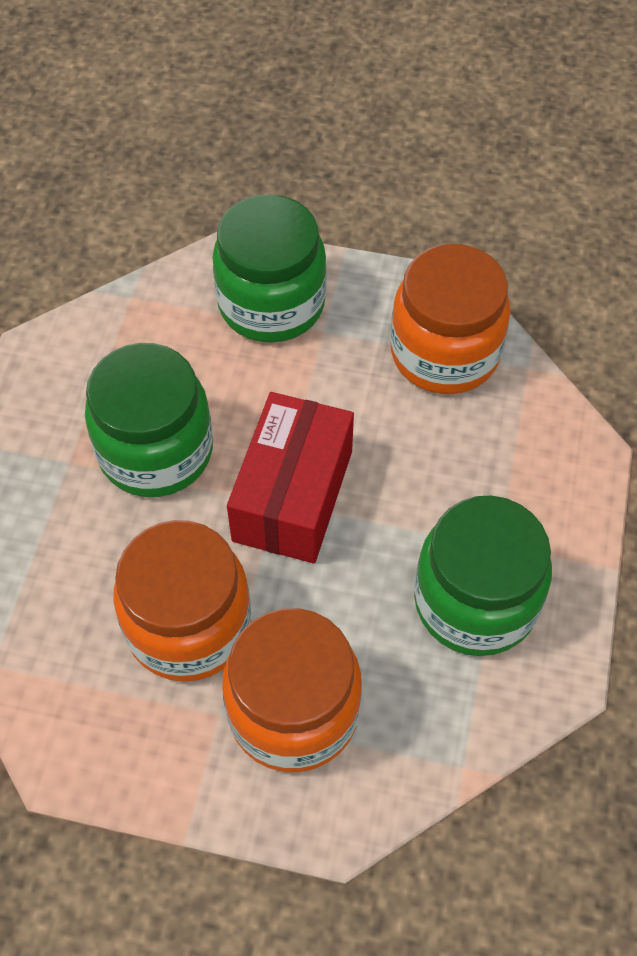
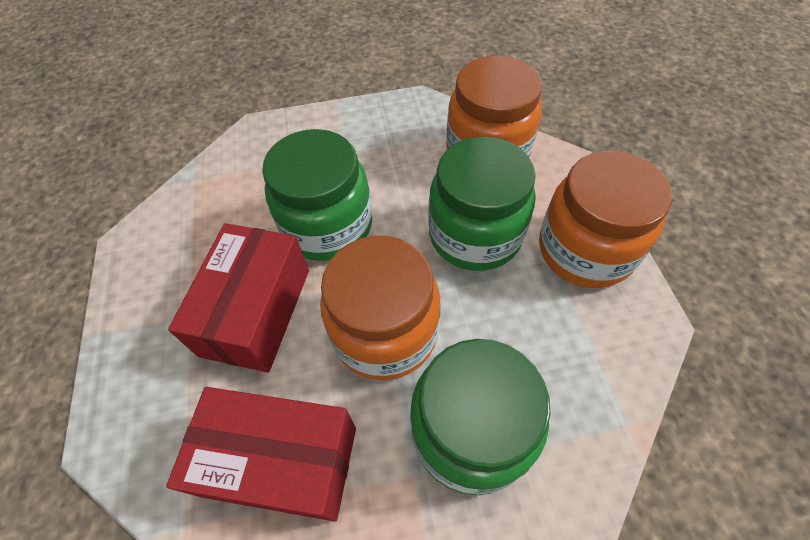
red box: 1 -> 2

